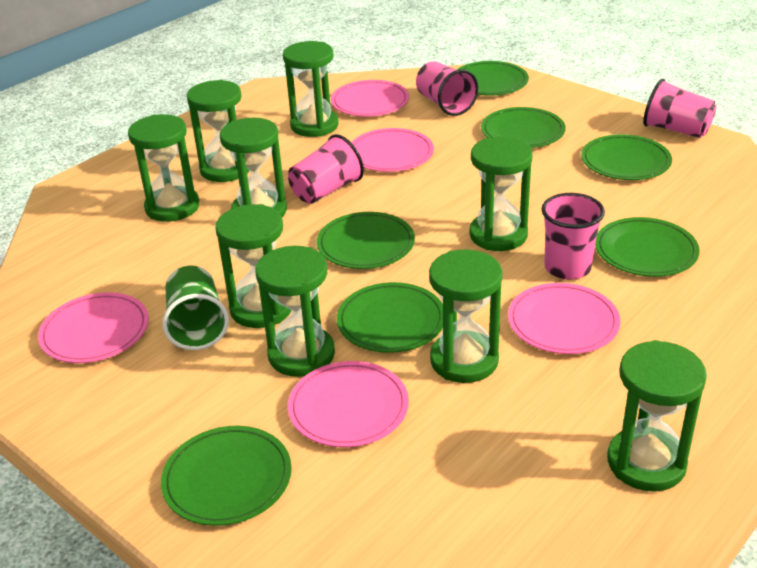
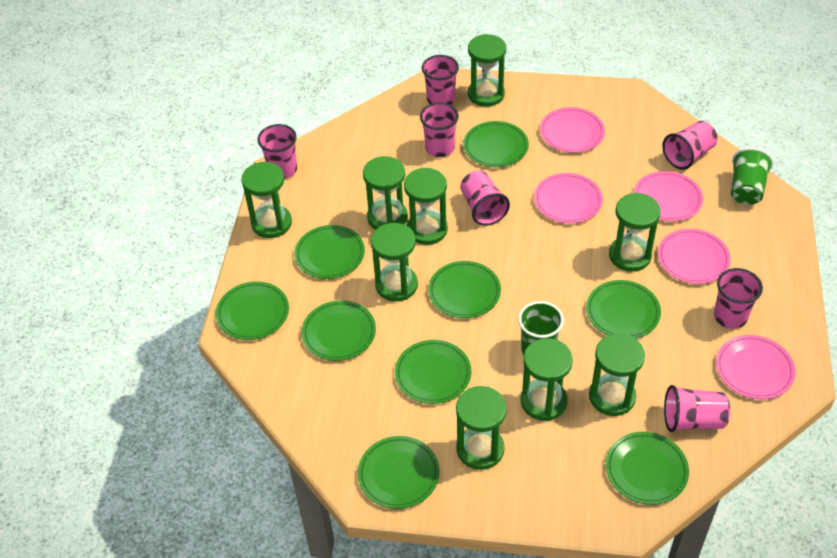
green cup: 1 -> 2
green plate: 7 -> 9
pink cup: 4 -> 7

